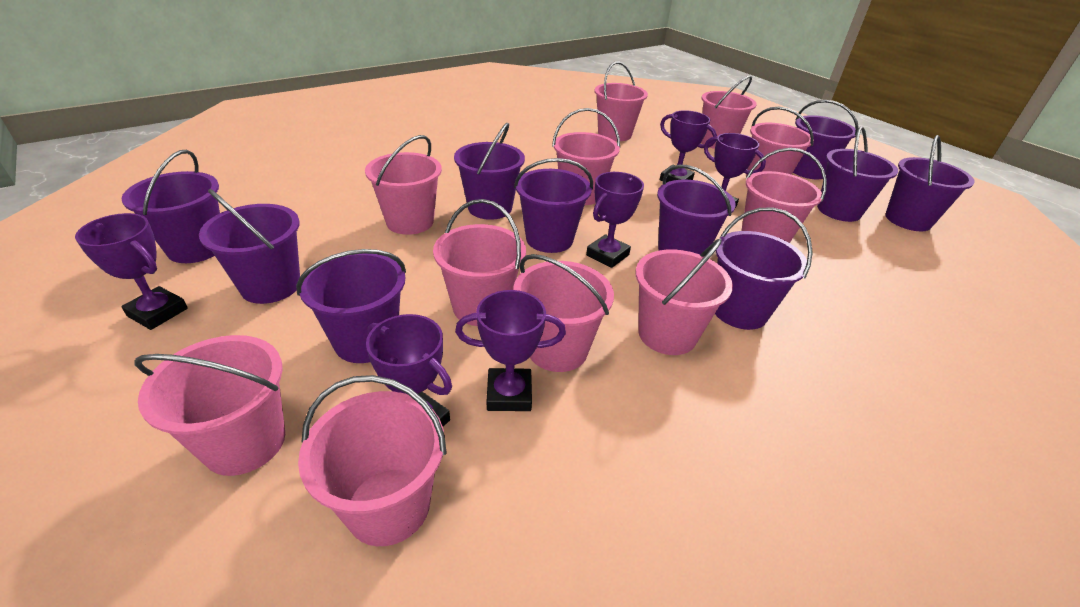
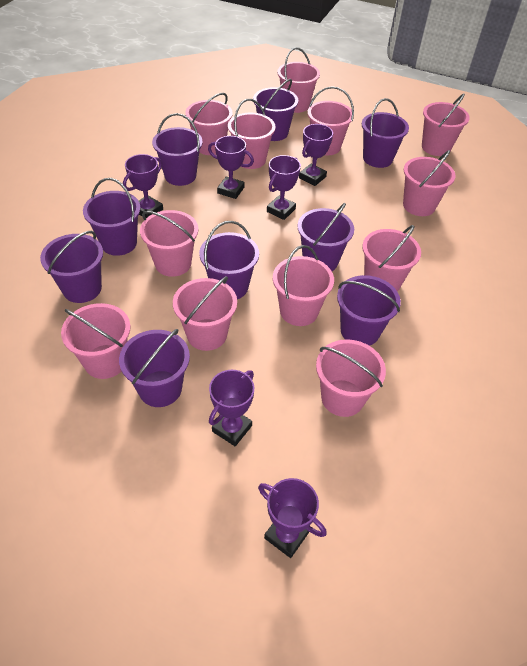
pink bucket: 11 -> 12
purple bucket: 10 -> 9

